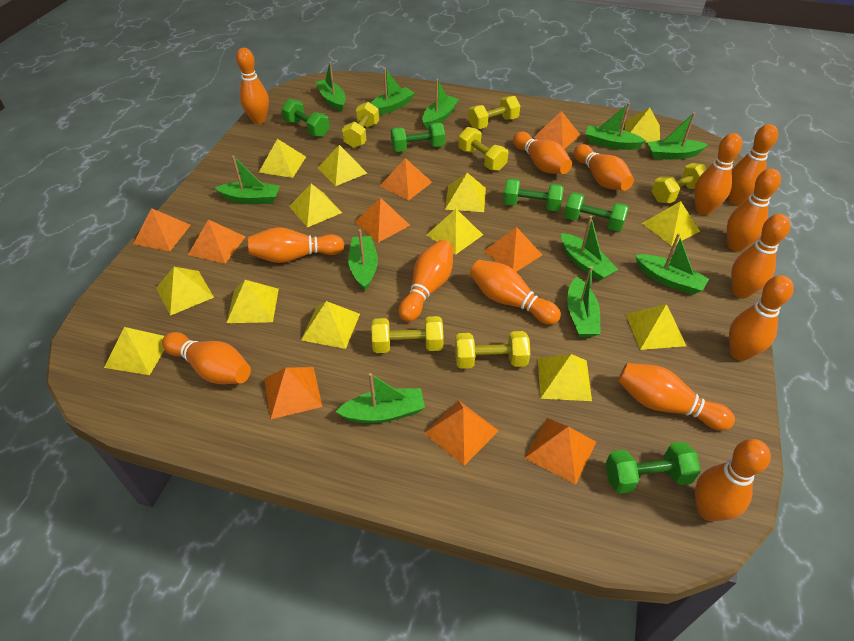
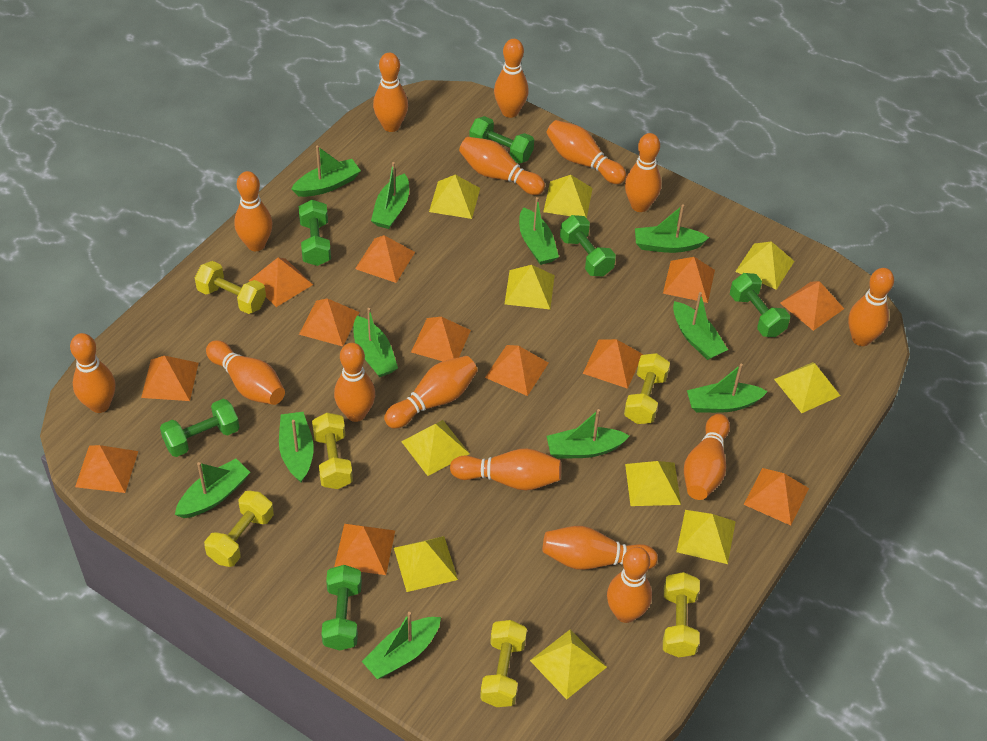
green dumbbell: 5 -> 6
orange bowling pin: 14 -> 15
orange pyramid: 9 -> 12
yellow pyramid: 13 -> 10

